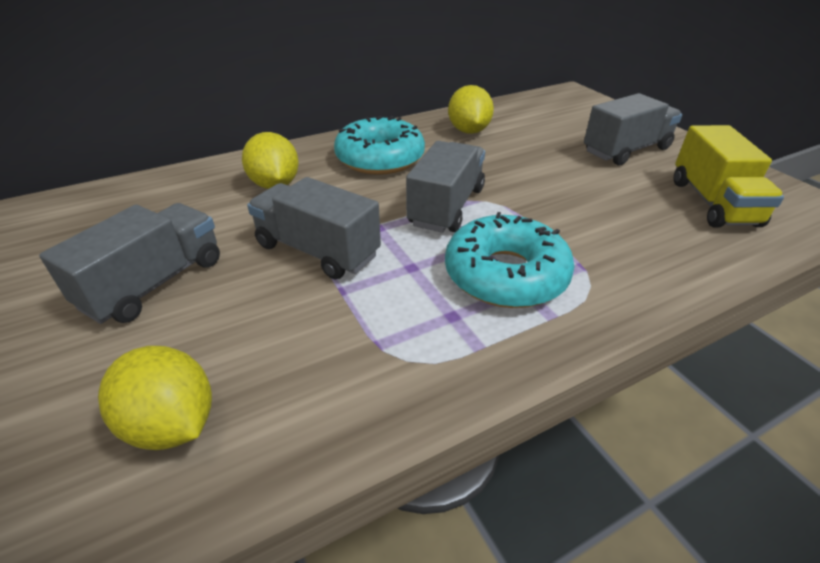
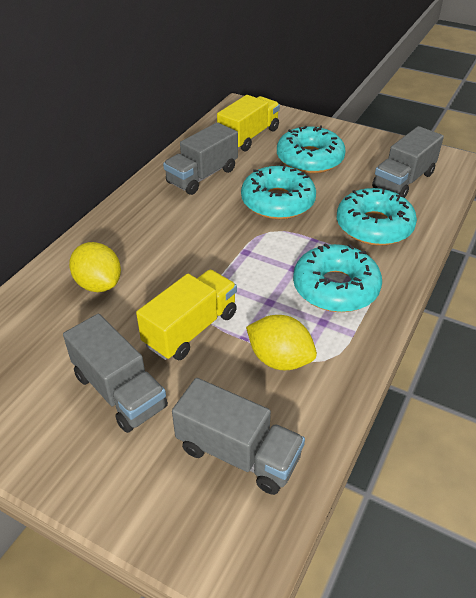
turquoise donut: 2 -> 4
yellow lemon: 3 -> 2
yellow truck: 1 -> 2

